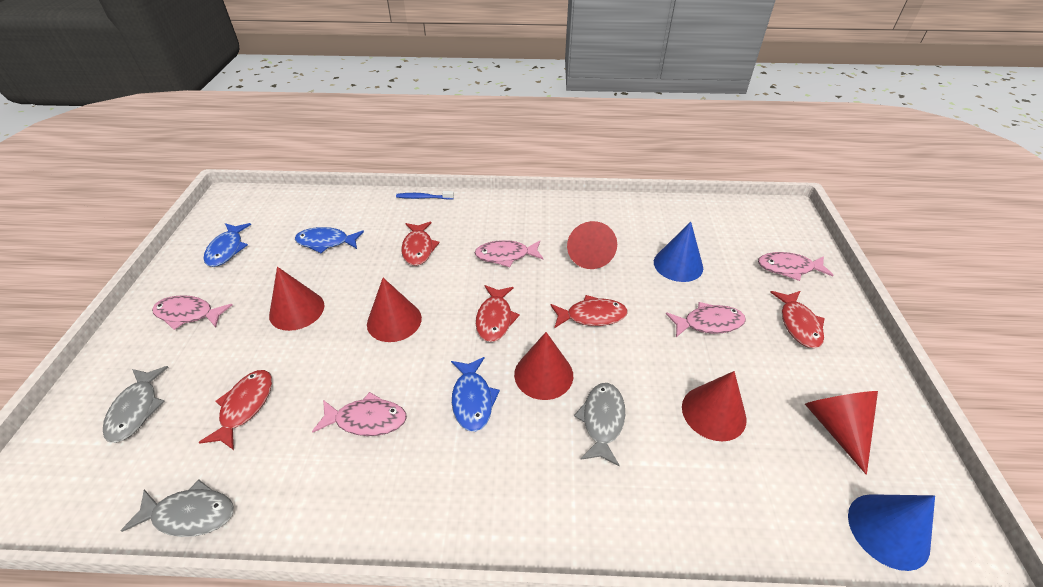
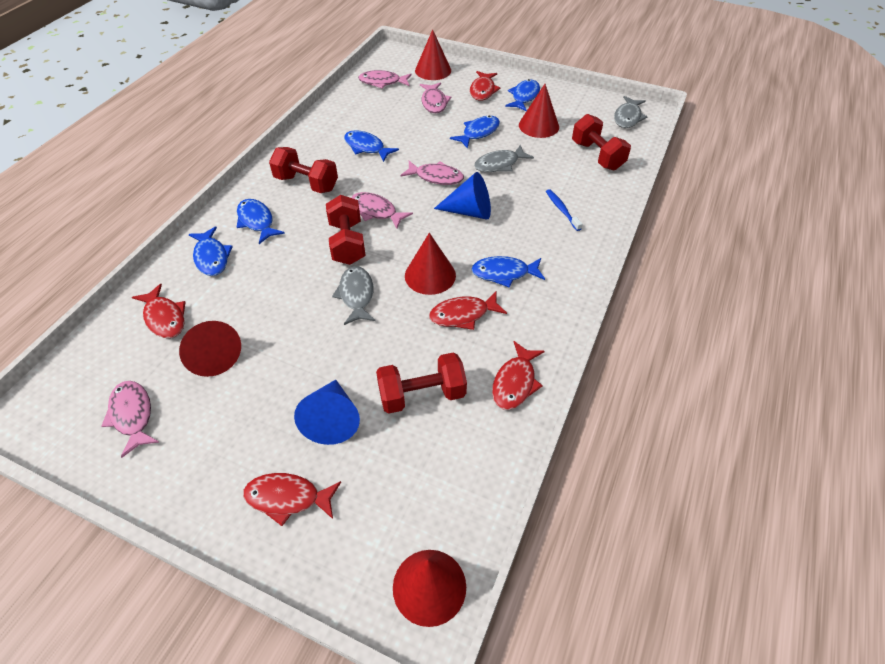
blue fish: 3 -> 6
red cone: 6 -> 5
red dumbbell: 0 -> 4

